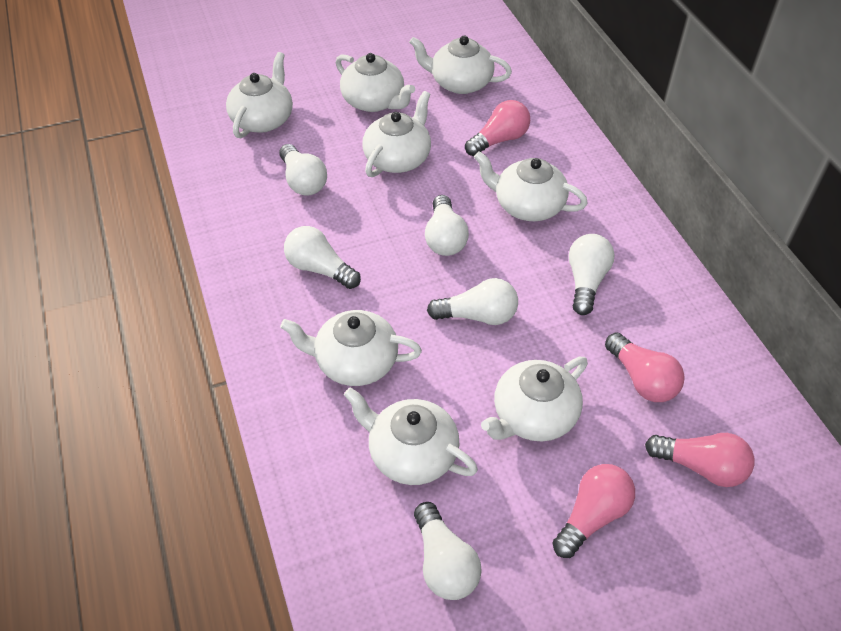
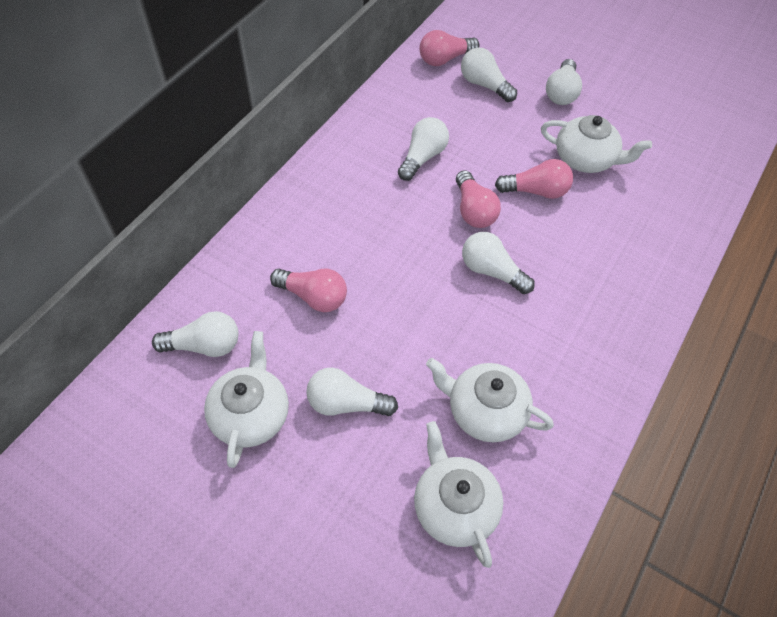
white teapot: 8 -> 4

